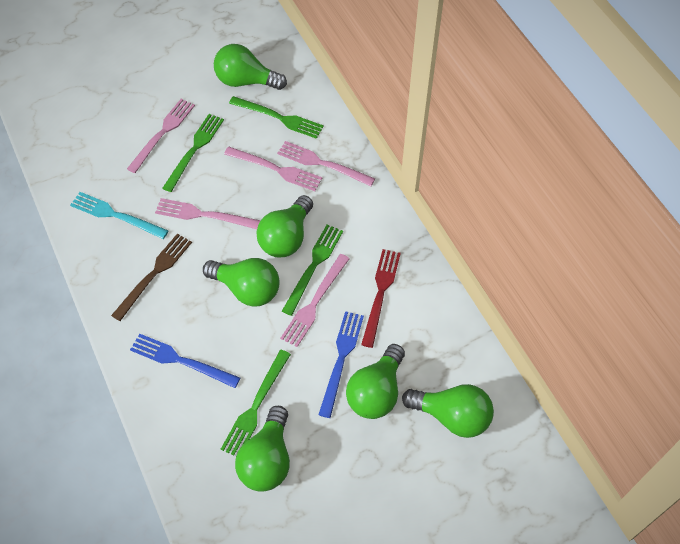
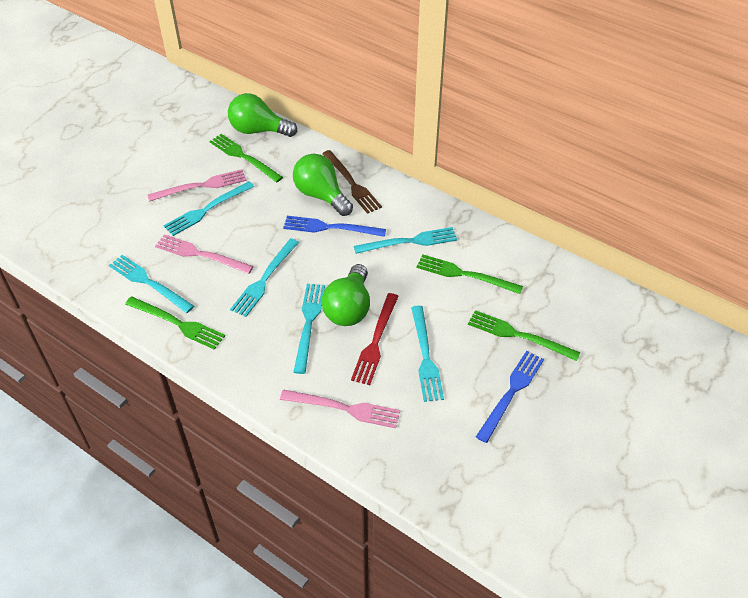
green light bulb: 6 -> 3
pink fork: 5 -> 3
turquoise fork: 1 -> 6

